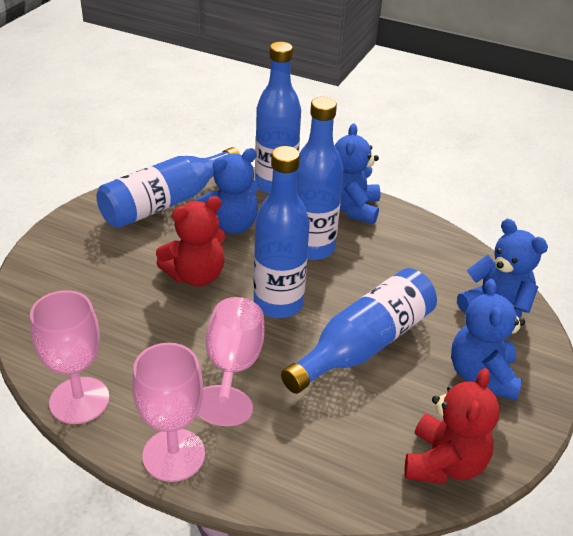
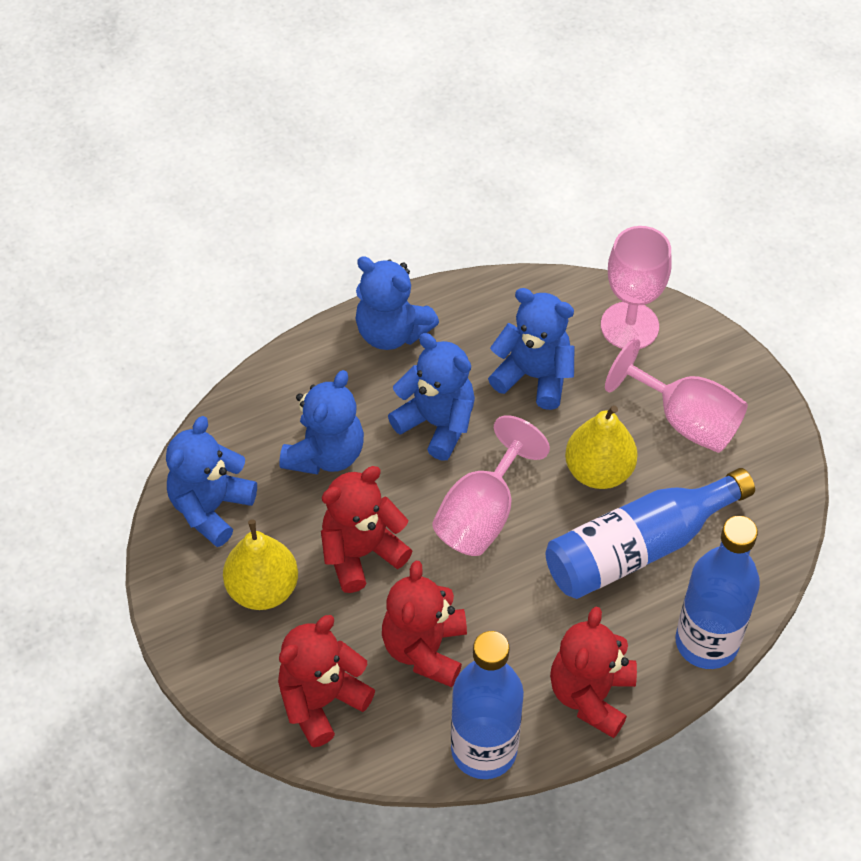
blue bottle: 5 -> 3
blue teddy bear: 4 -> 5
red teddy bear: 2 -> 4
yellow pear: 0 -> 2

